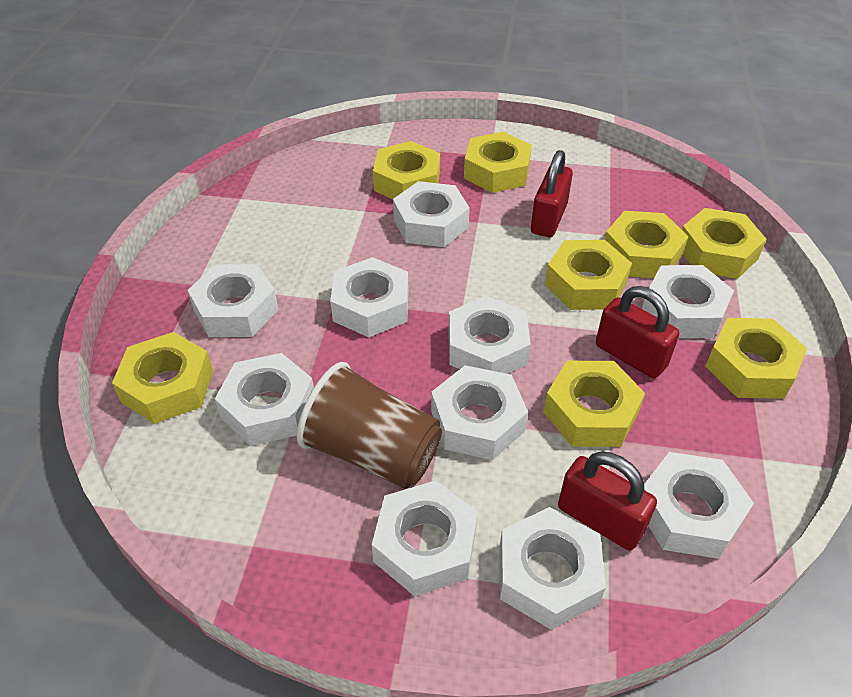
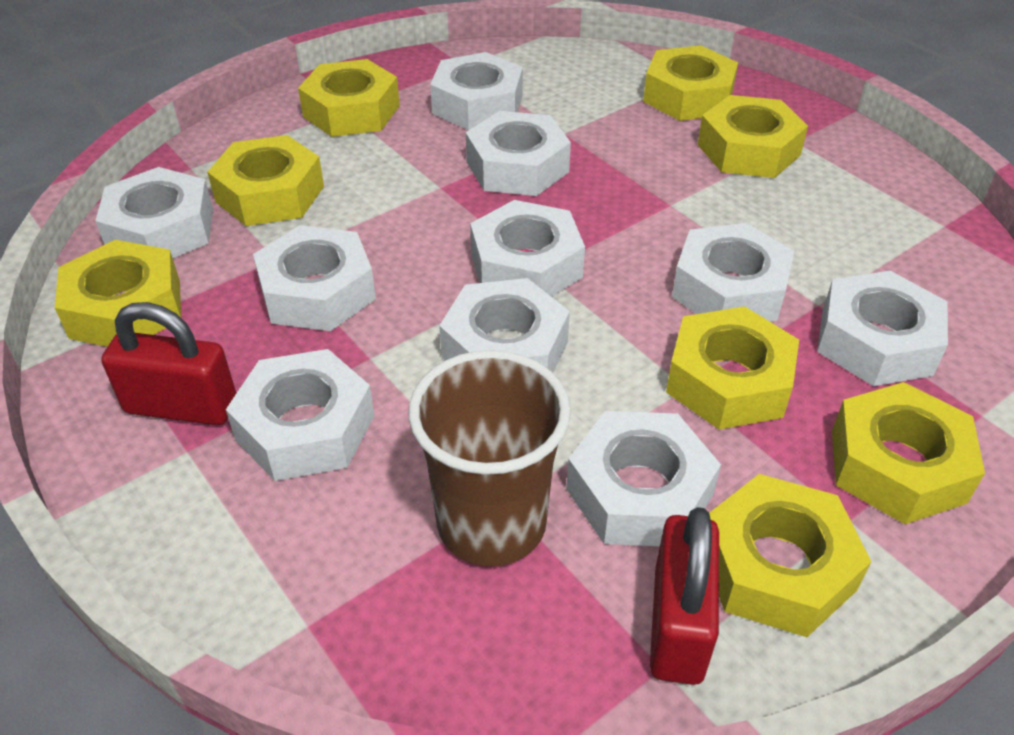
red padlock: 3 -> 2

